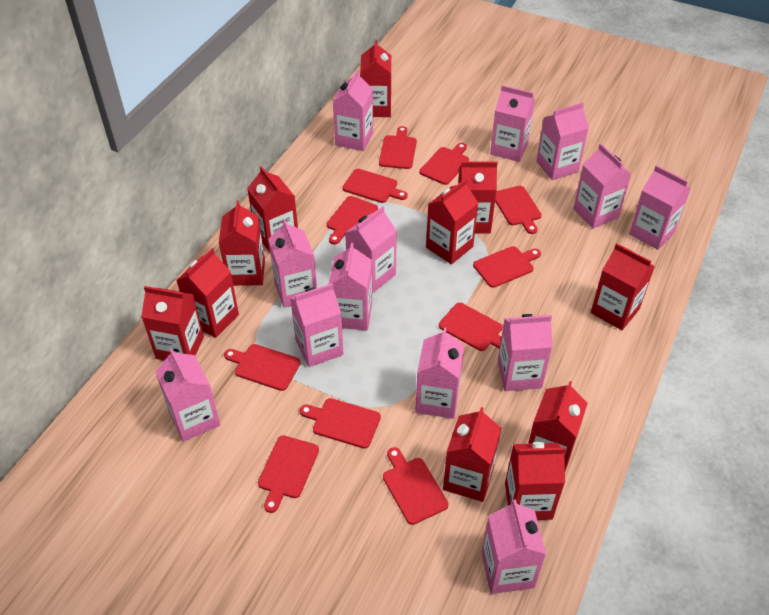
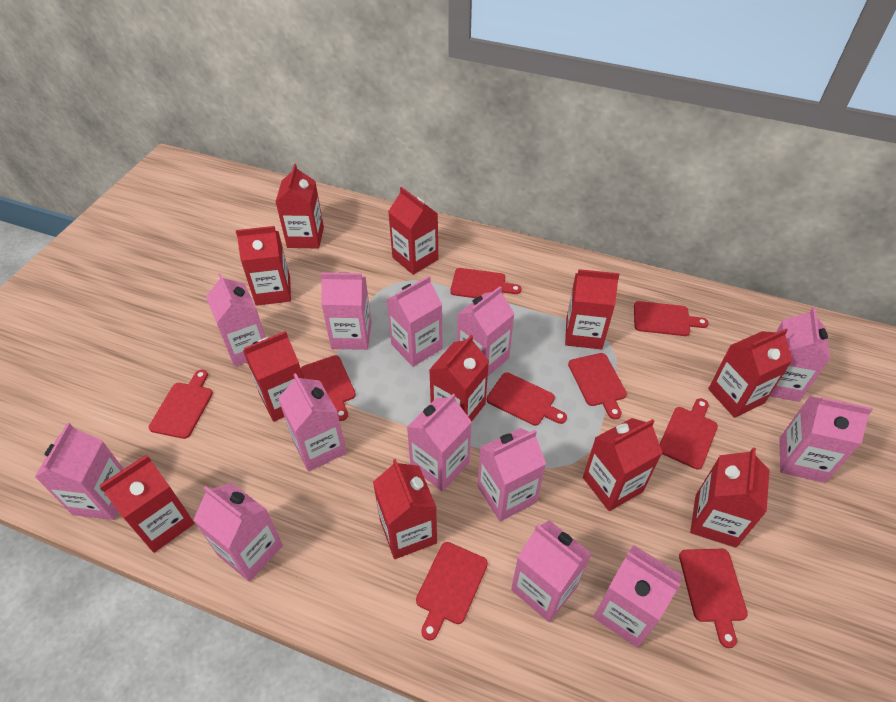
red cutting board: 11 -> 9

